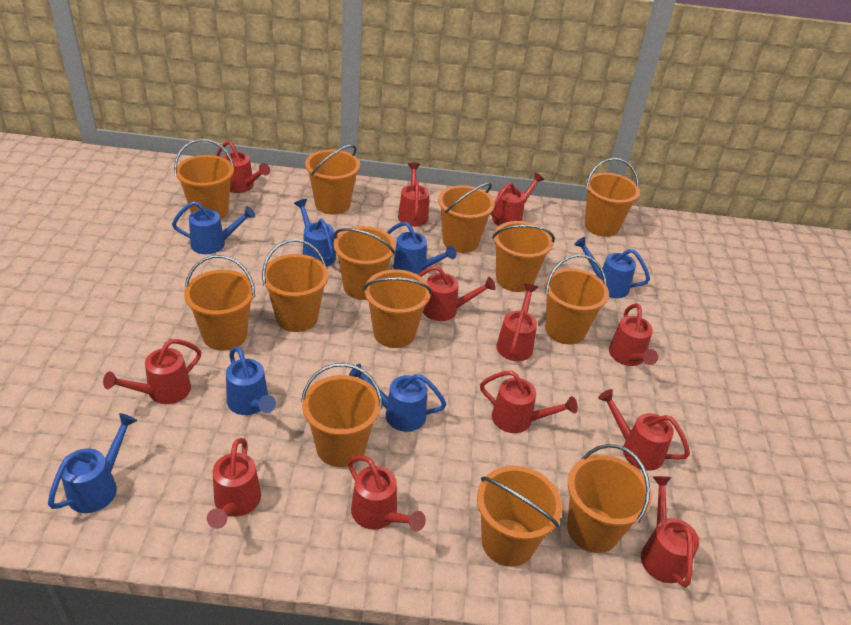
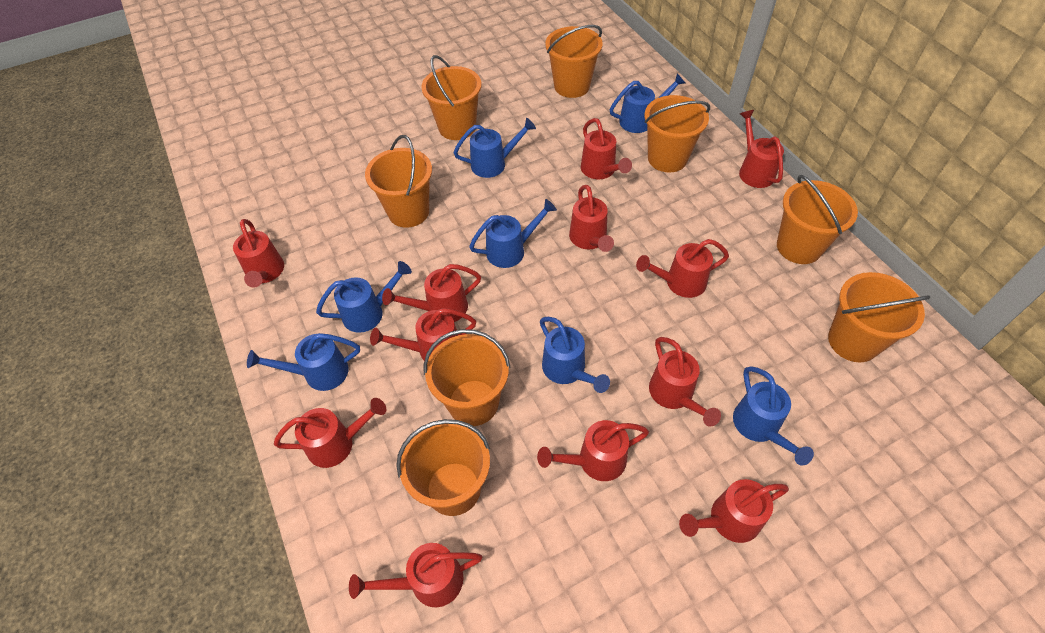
orange bucket: 13 -> 8

